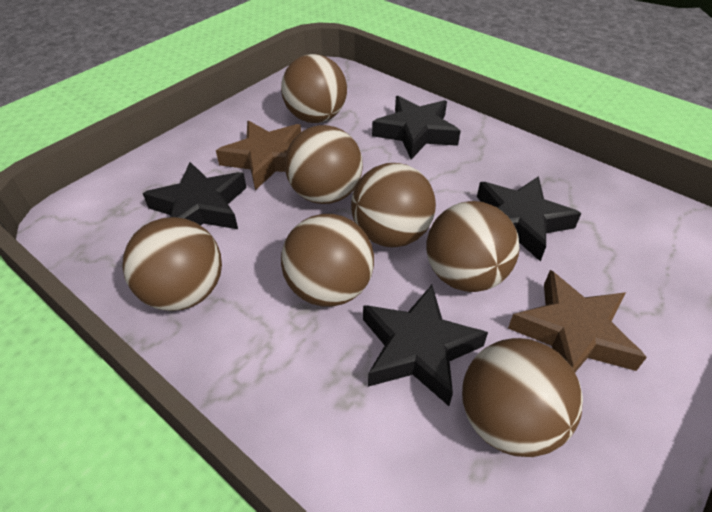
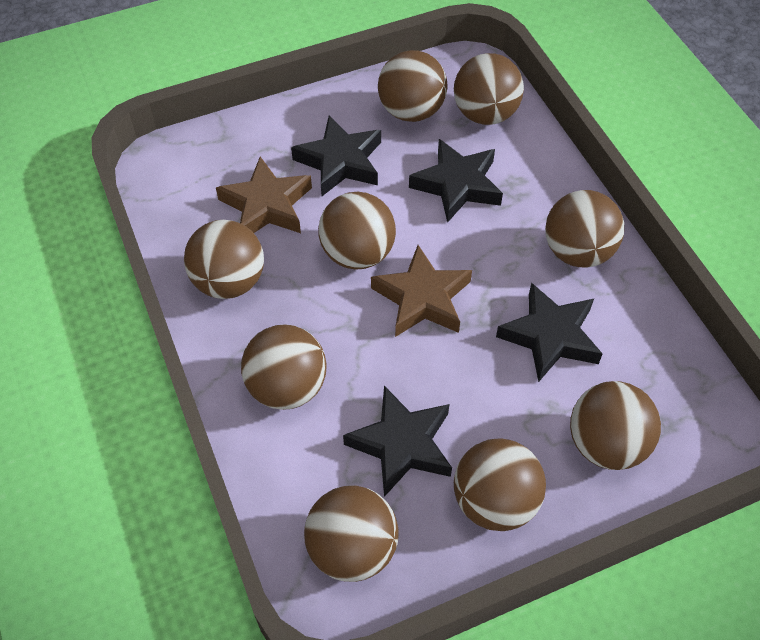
brown ball: 7 -> 9

